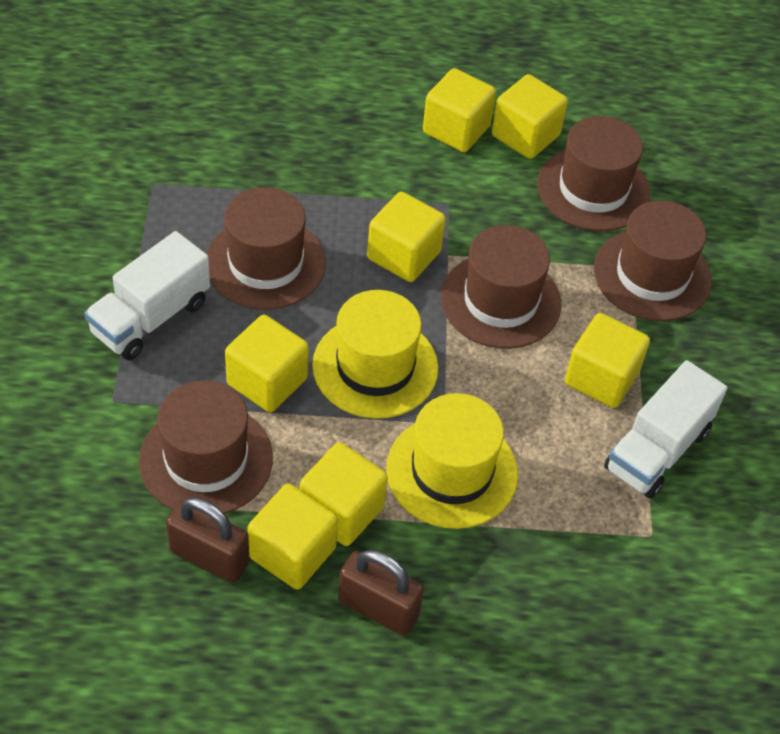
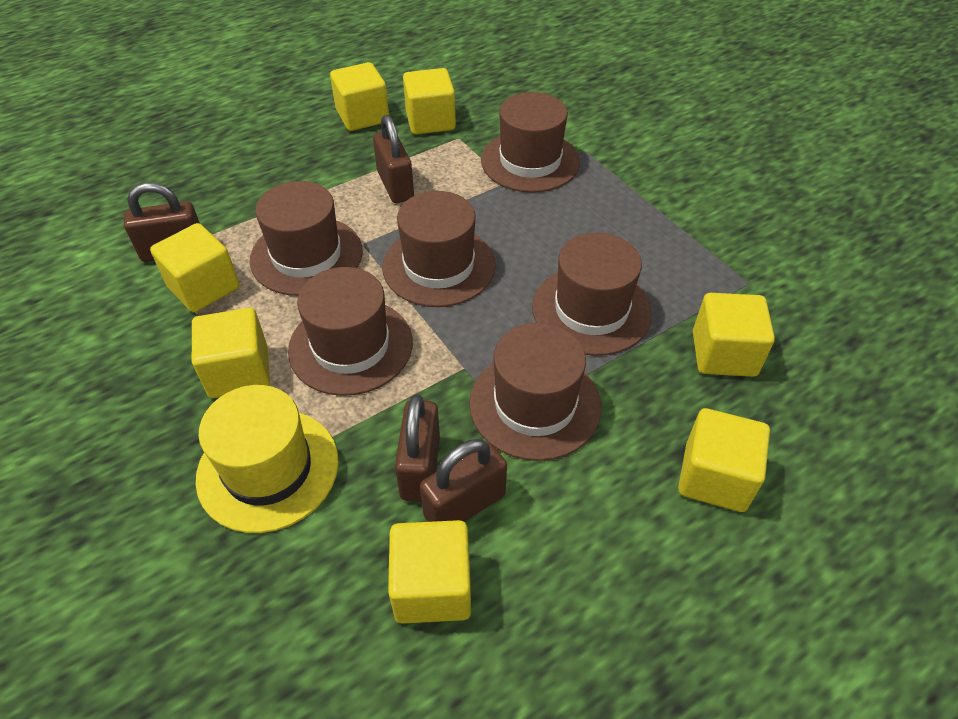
brown hat: 5 -> 6
brown padlock: 2 -> 4
white truck: 2 -> 0
yellow hat: 2 -> 1

